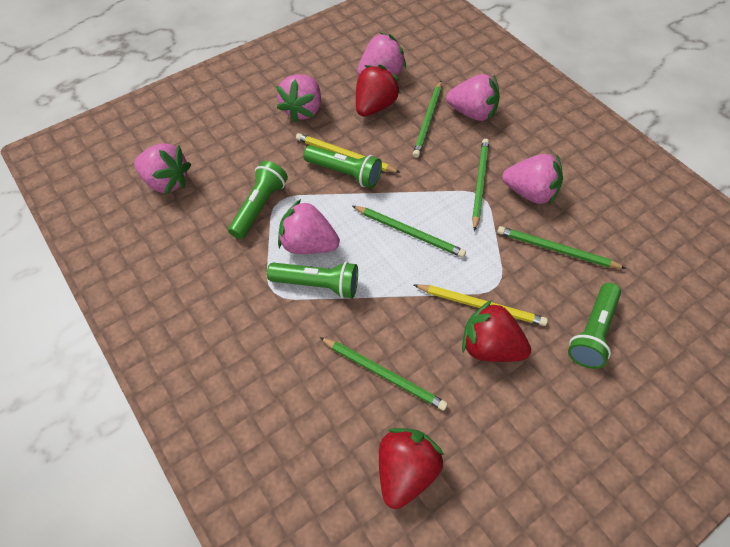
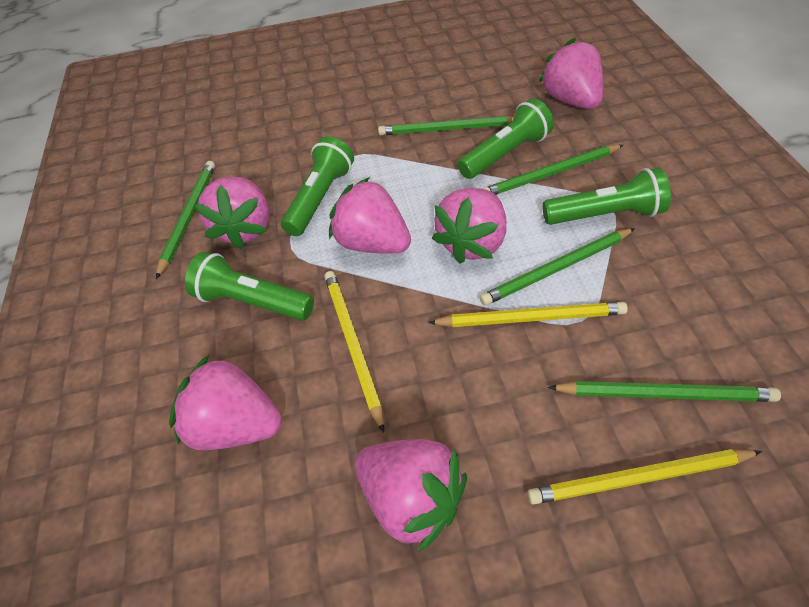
red strawberry: 3 -> 0
yellow pencil: 2 -> 3

